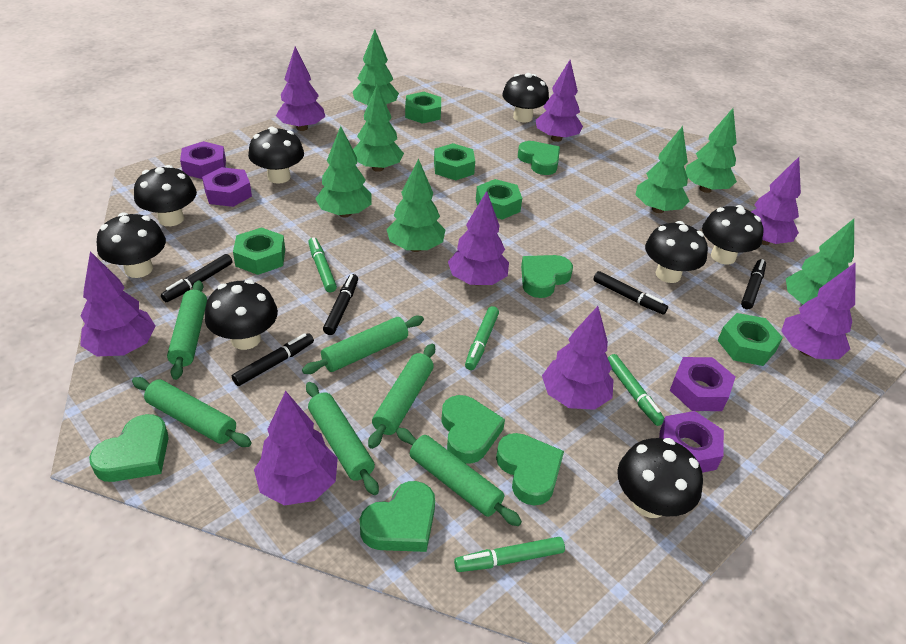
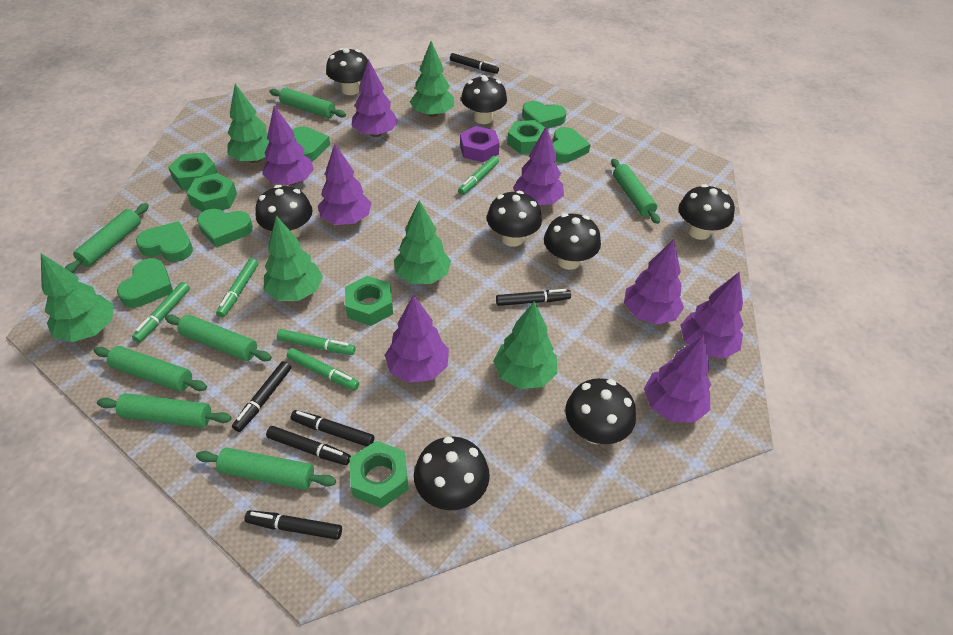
black marker: 5 -> 6
green marker: 4 -> 5
green rolling pin: 6 -> 7
green tree: 7 -> 6
purple nut: 4 -> 1

